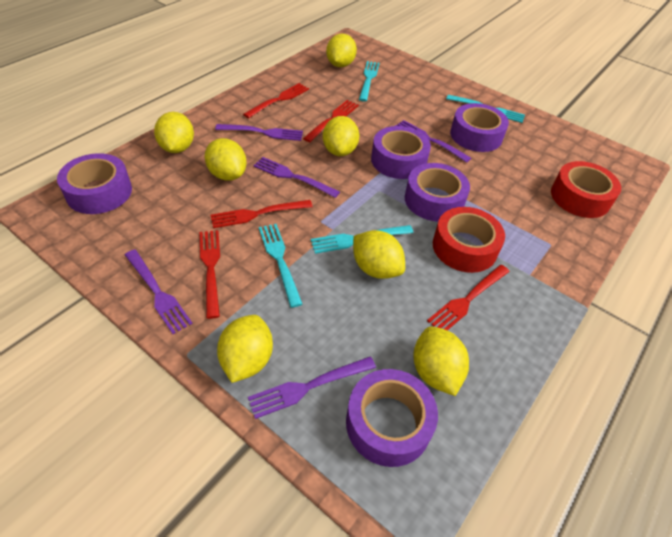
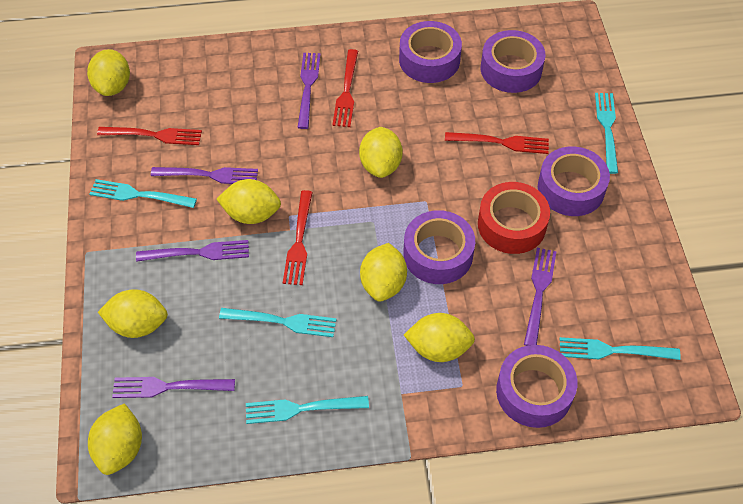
red fork: 5 -> 4
red tape: 2 -> 1
turquoise fork: 4 -> 5

